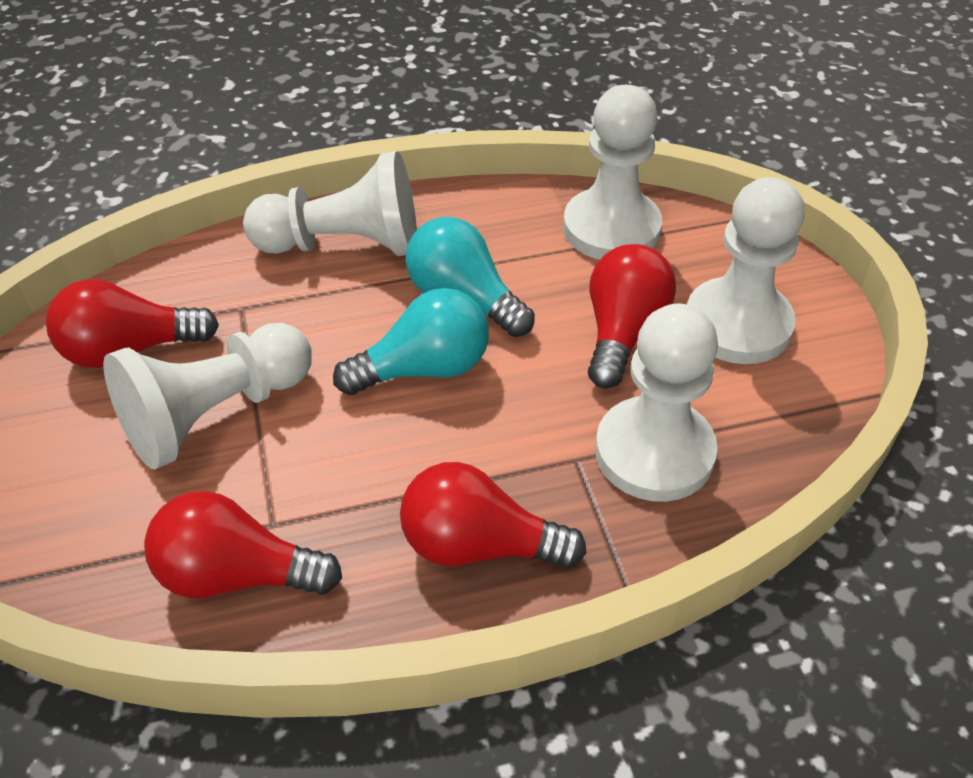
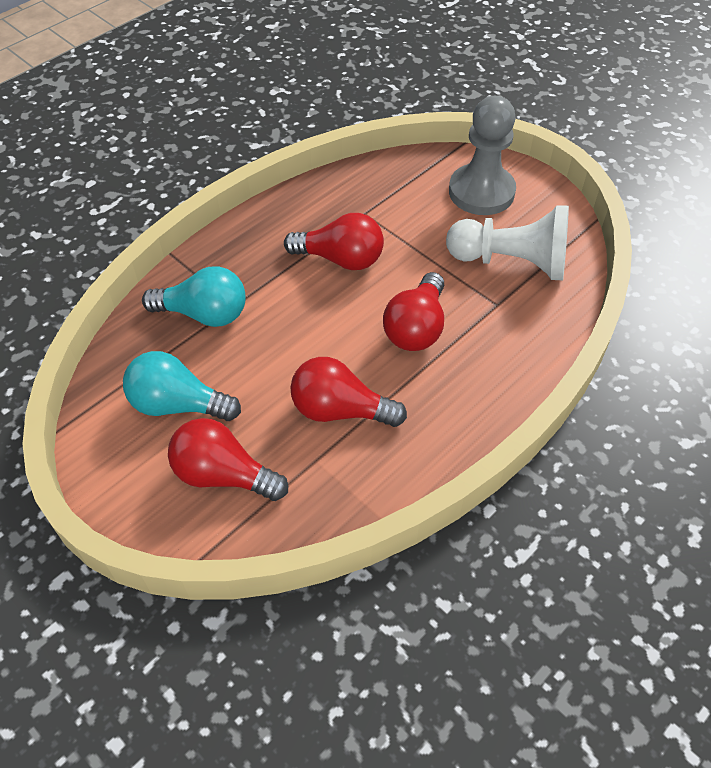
grey pawn: 0 -> 1
white pawn: 5 -> 1

